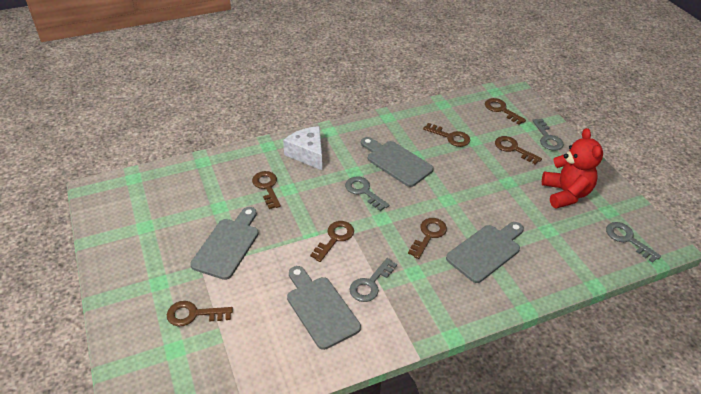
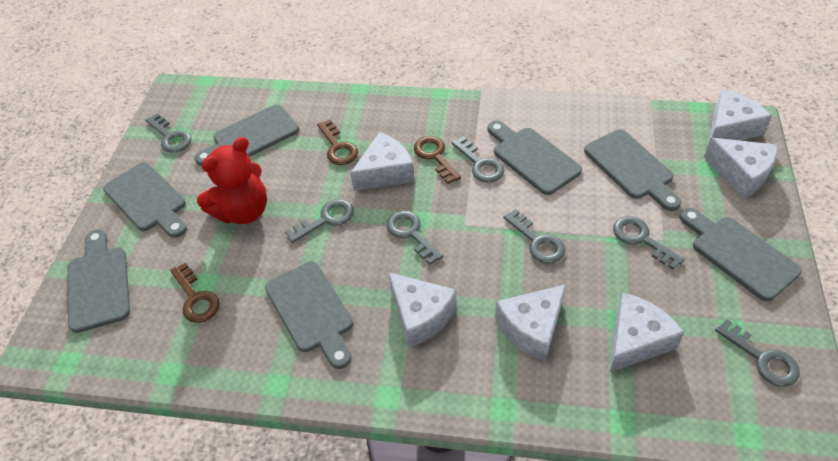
brown key: 7 -> 3
grey cutting board: 4 -> 7
grey key: 4 -> 7
white cheese: 1 -> 6

